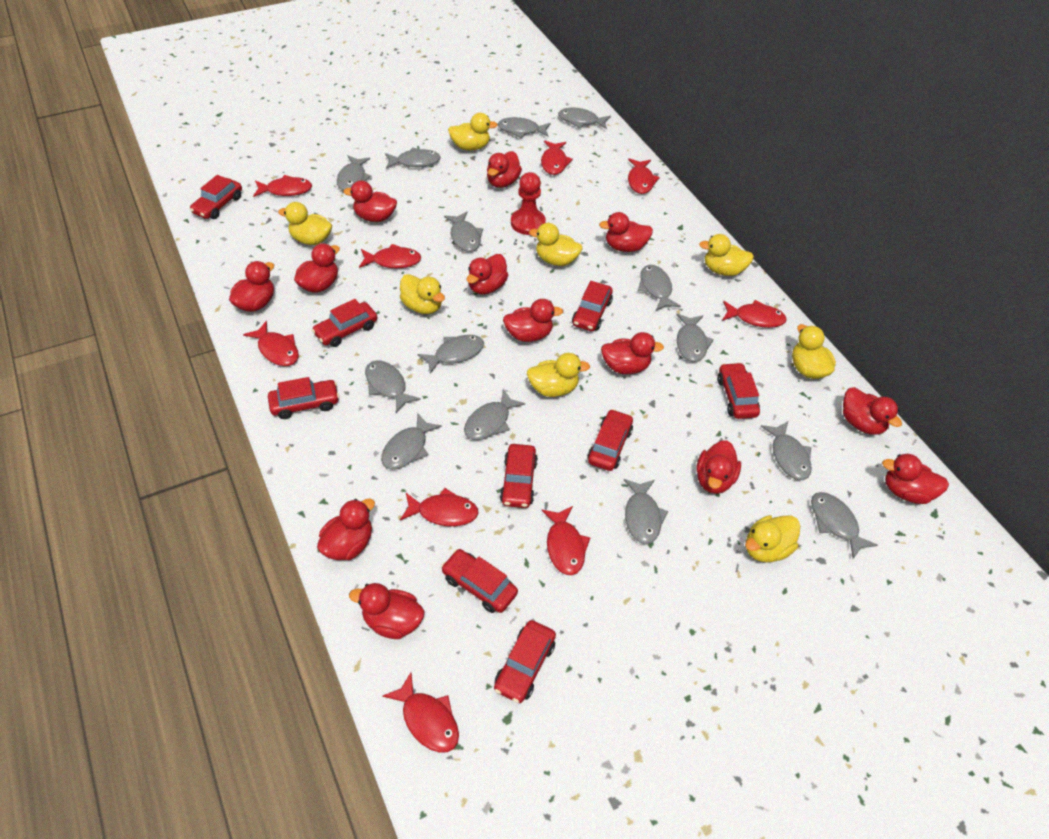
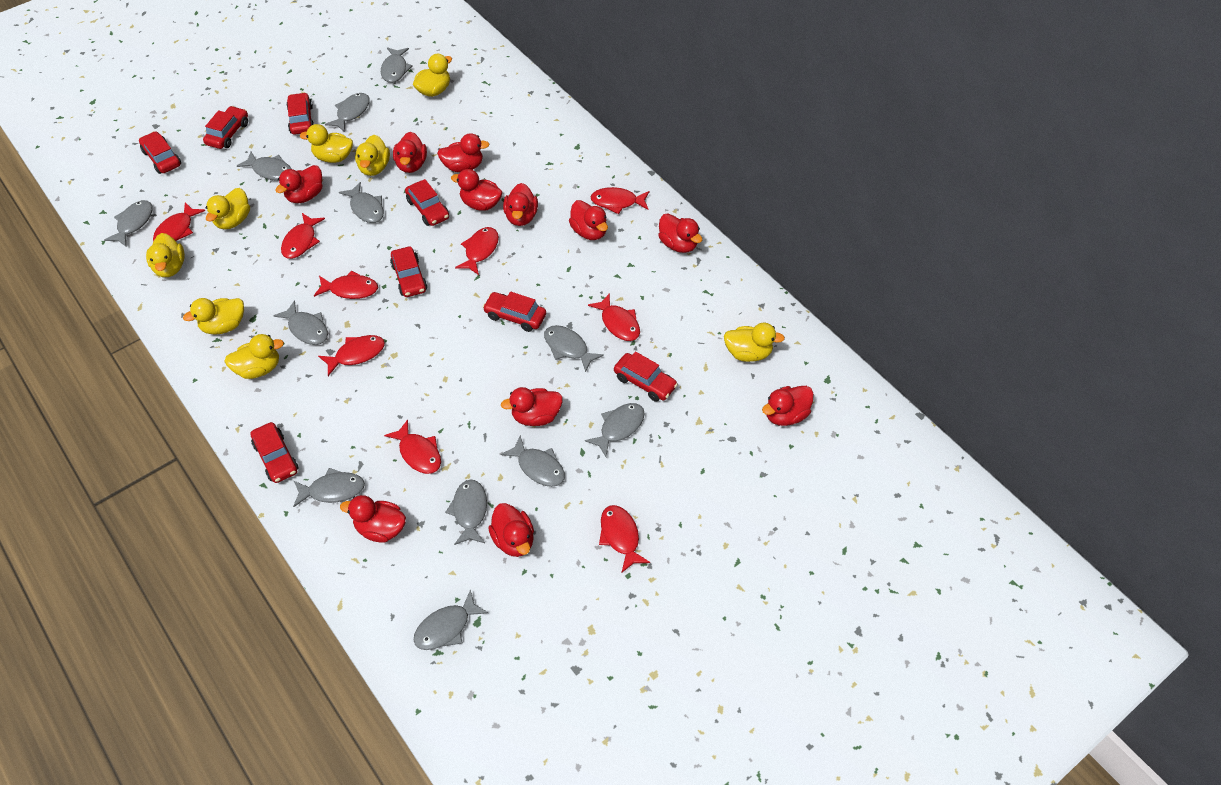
grey fish: 14 -> 12
red car: 9 -> 8
red duck: 13 -> 11
red pawn: 1 -> 0

